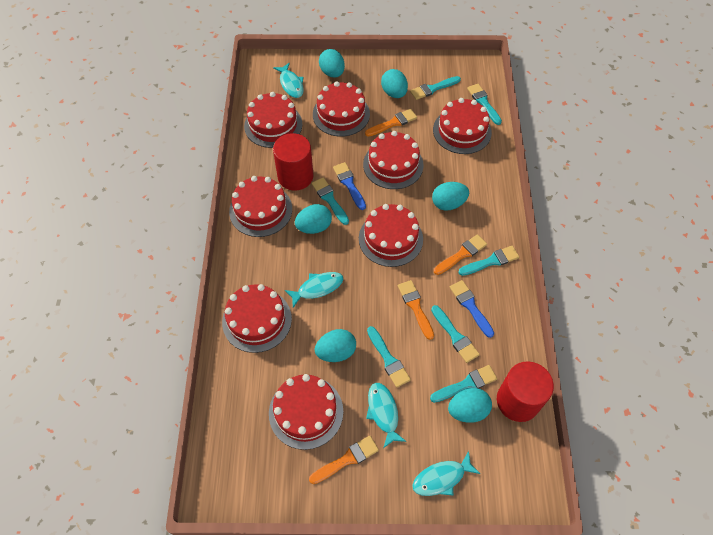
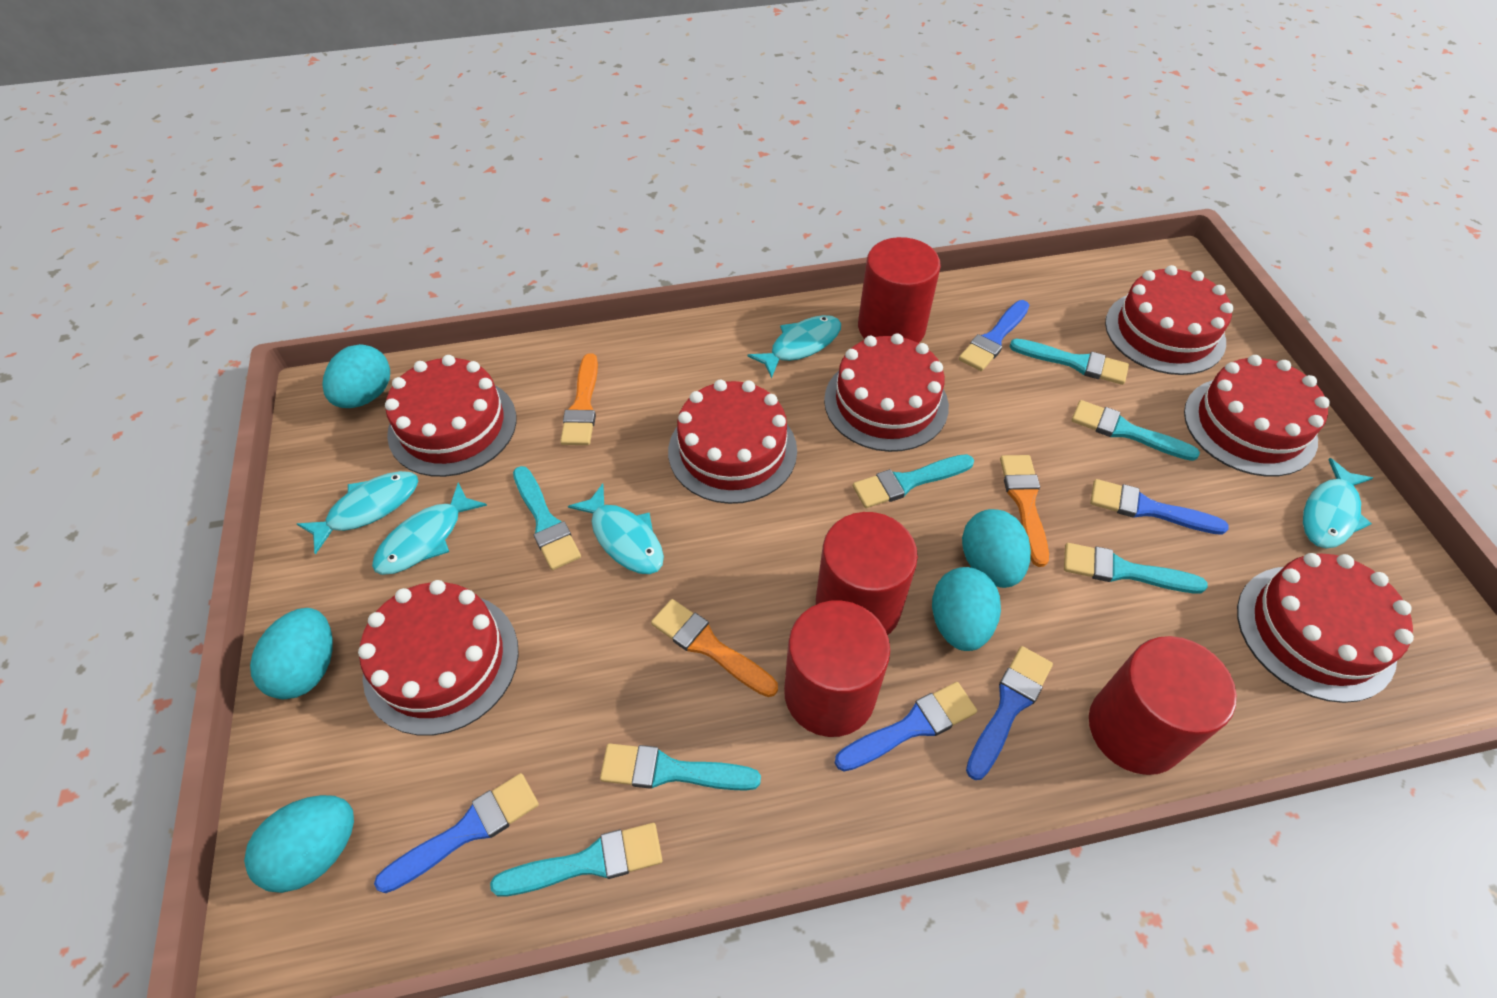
blue brush: 2 -> 5
orange brush: 4 -> 3
red cake: 8 -> 7
red cylinder: 2 -> 4
turquoise egg: 6 -> 5
turquoise fish: 4 -> 5

